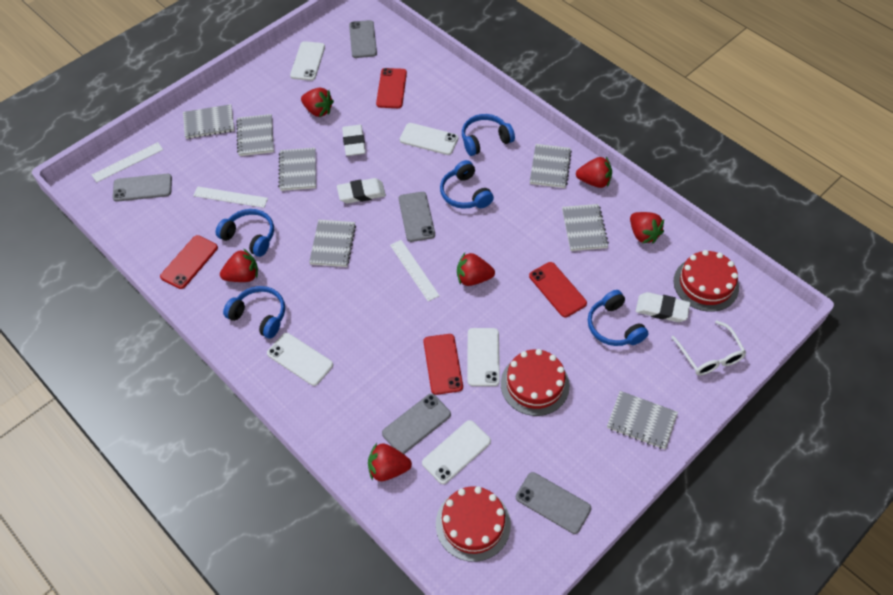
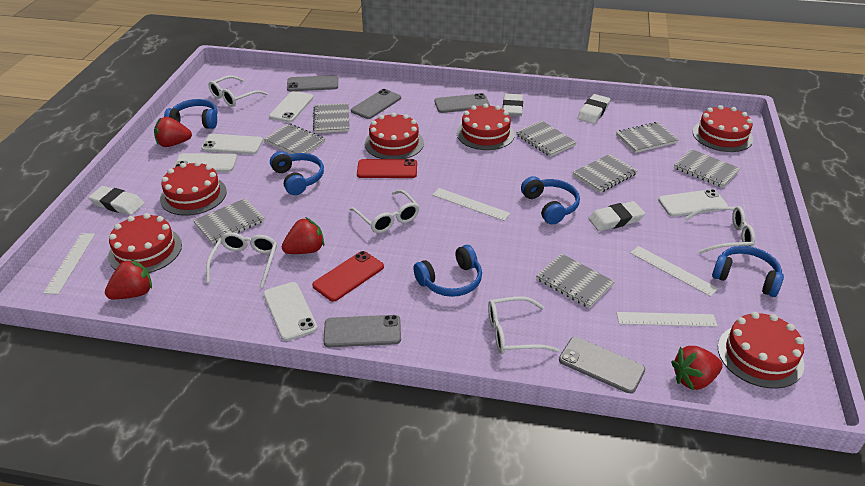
grey notebook: 7 -> 8
red cake: 3 -> 6
red phone: 4 -> 2
red strawberry: 6 -> 4
white eraser: 3 -> 4
white glasses: 1 -> 5
white ruler: 3 -> 4

